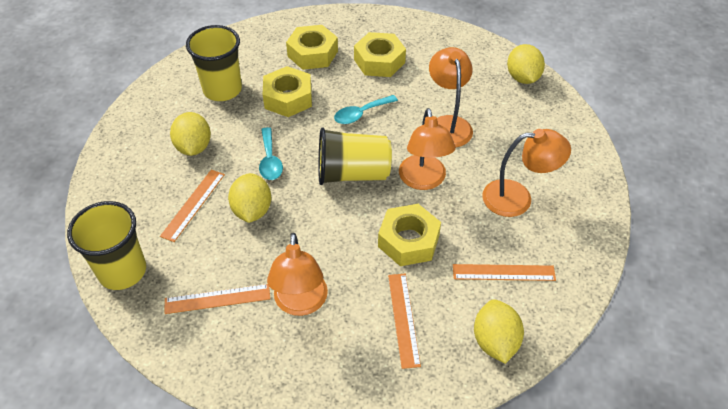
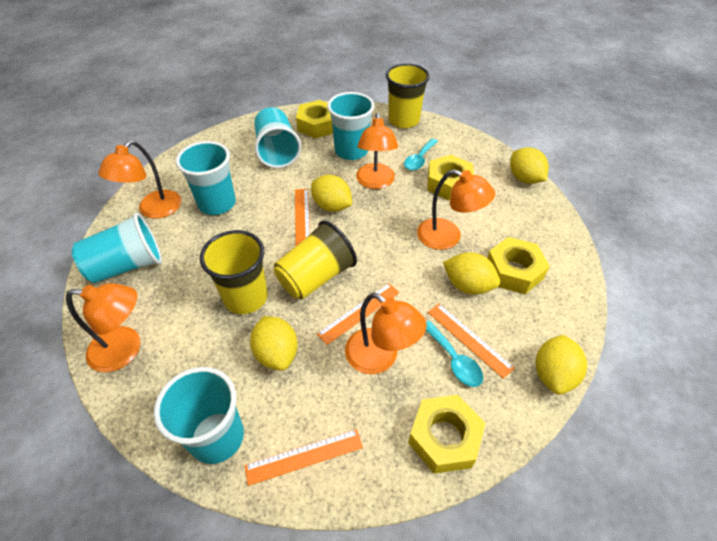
orange lamp: 4 -> 5
turquoise cup: 0 -> 5
yellow lemon: 4 -> 5

